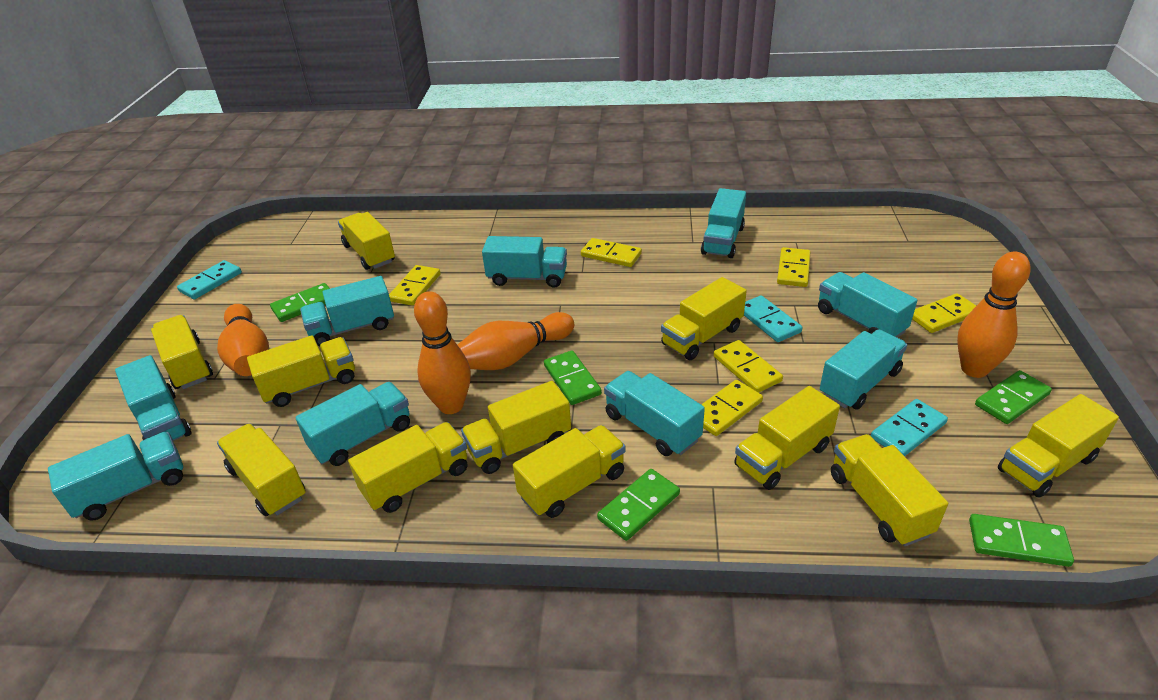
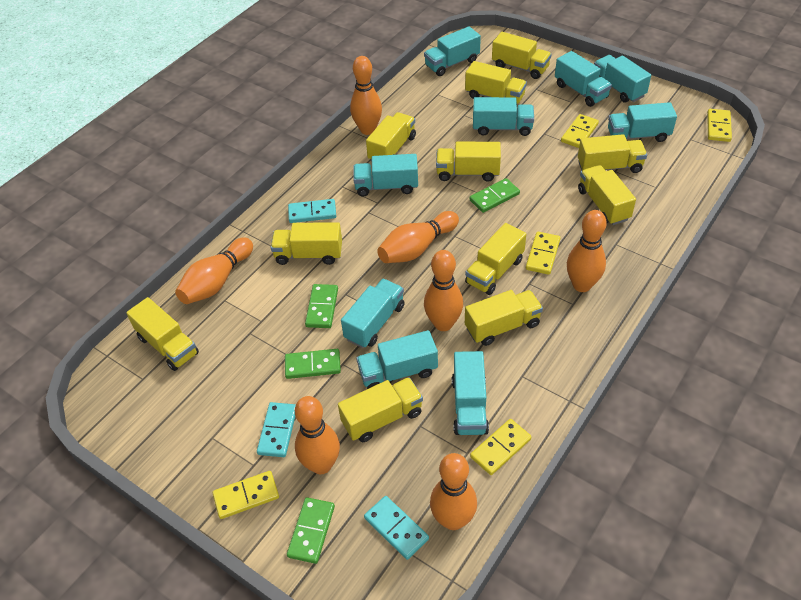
green domino: 5 -> 4
orange bowling pin: 4 -> 7
yellow domino: 6 -> 5

